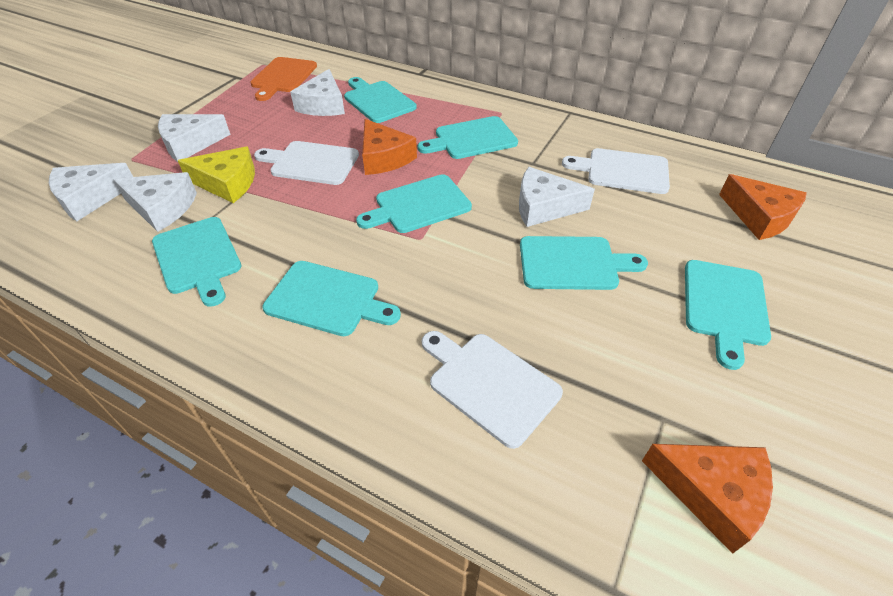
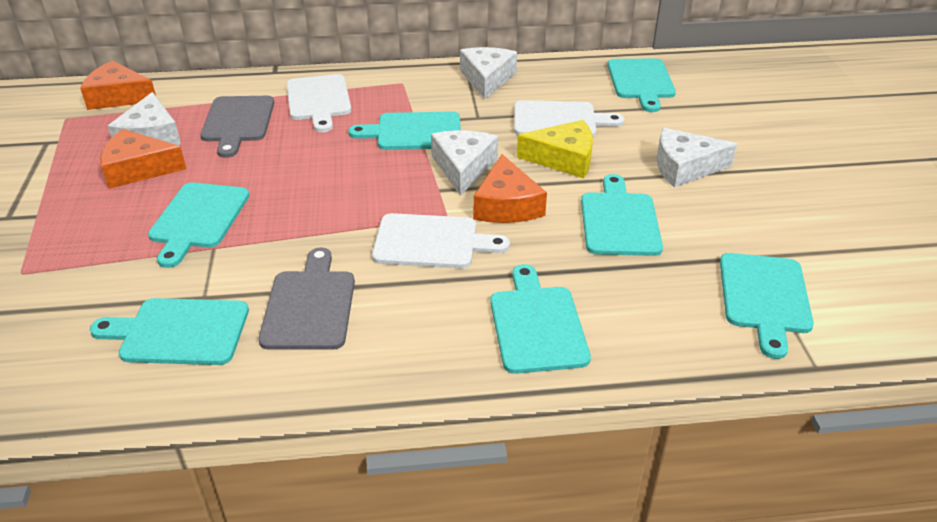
grey cutting board: 0 -> 2
orange cutting board: 1 -> 0
white cheese: 5 -> 4

